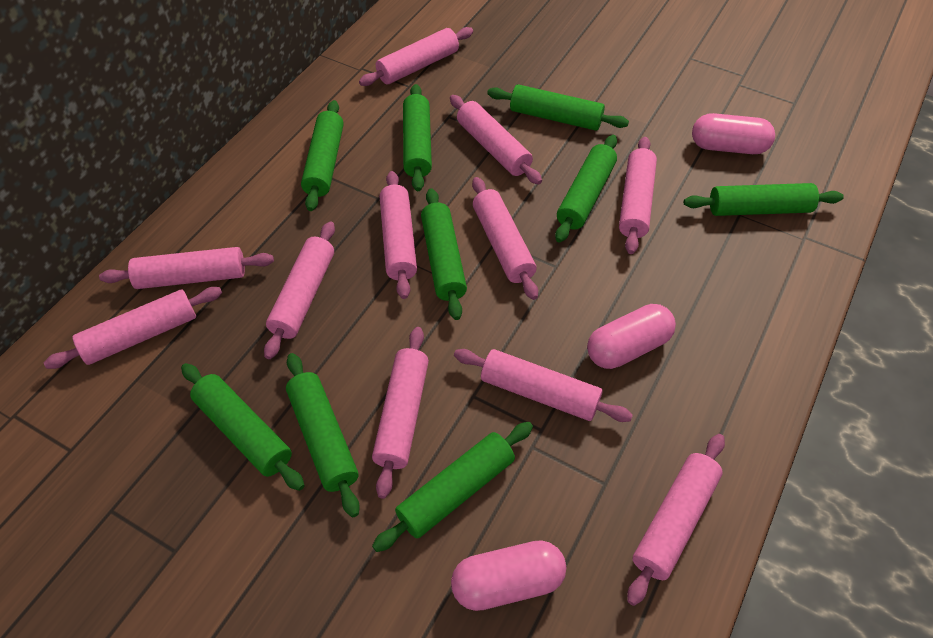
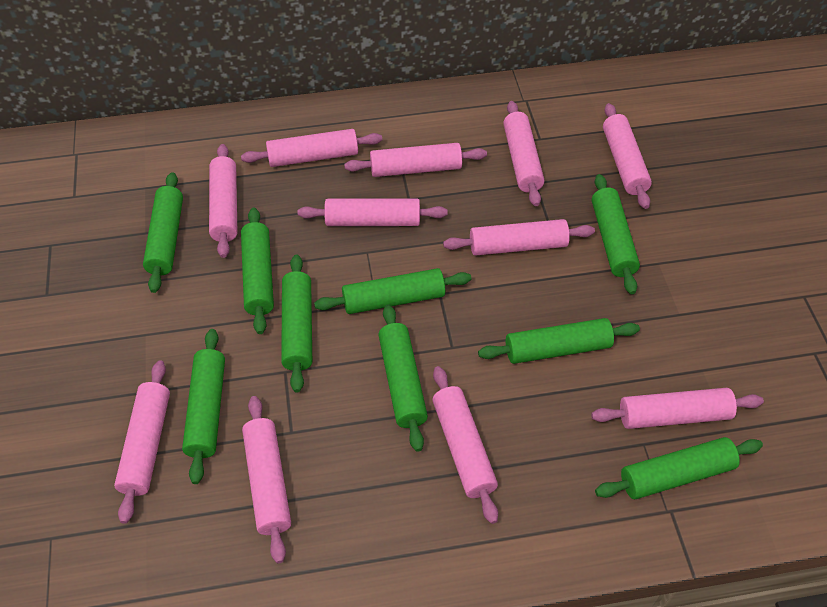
pink capsule: 3 -> 0

